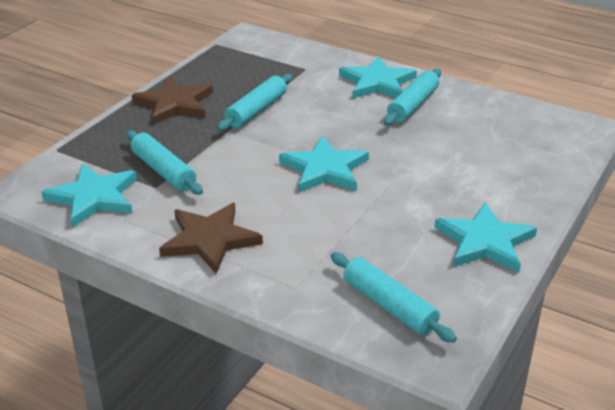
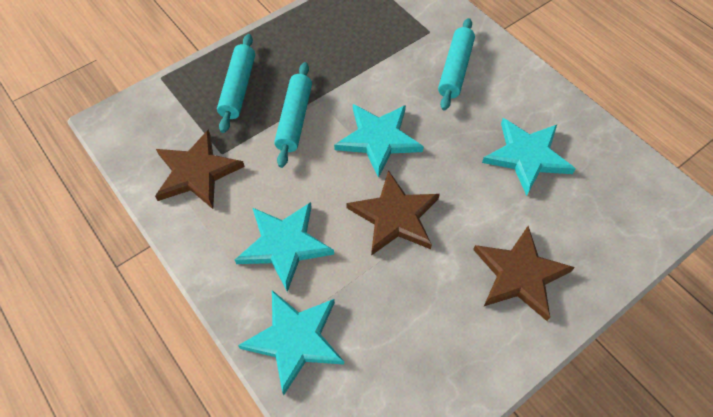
brown star: 2 -> 3
turquoise rolling pin: 4 -> 3

